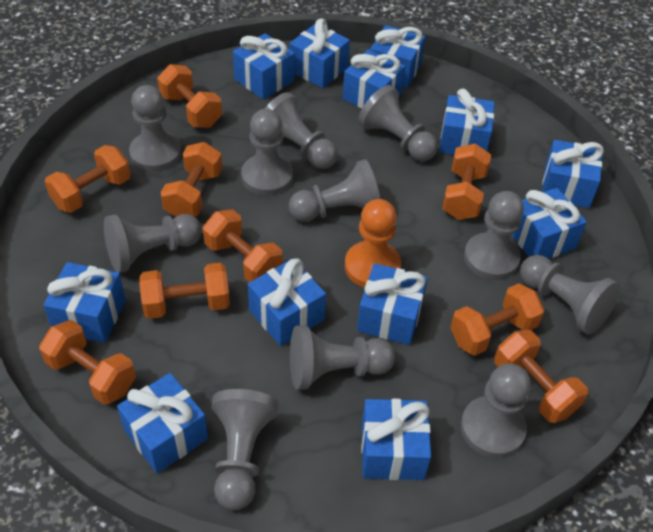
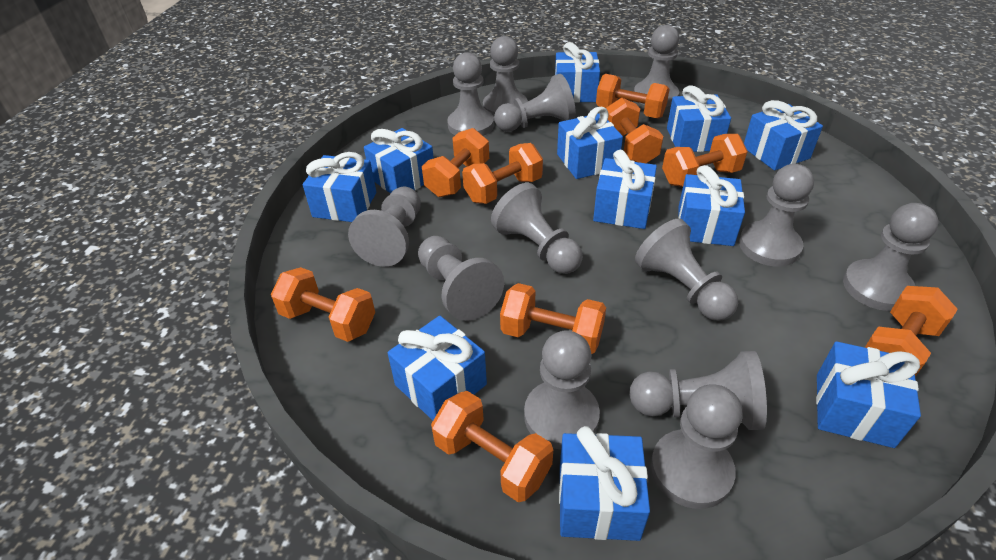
blue gift: 12 -> 11
grey pawn: 11 -> 13
orange pawn: 1 -> 0

